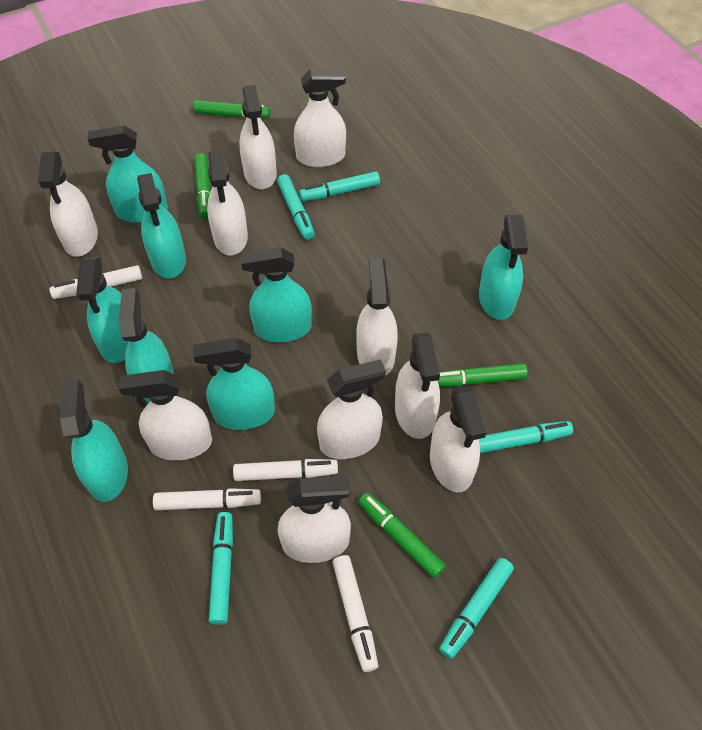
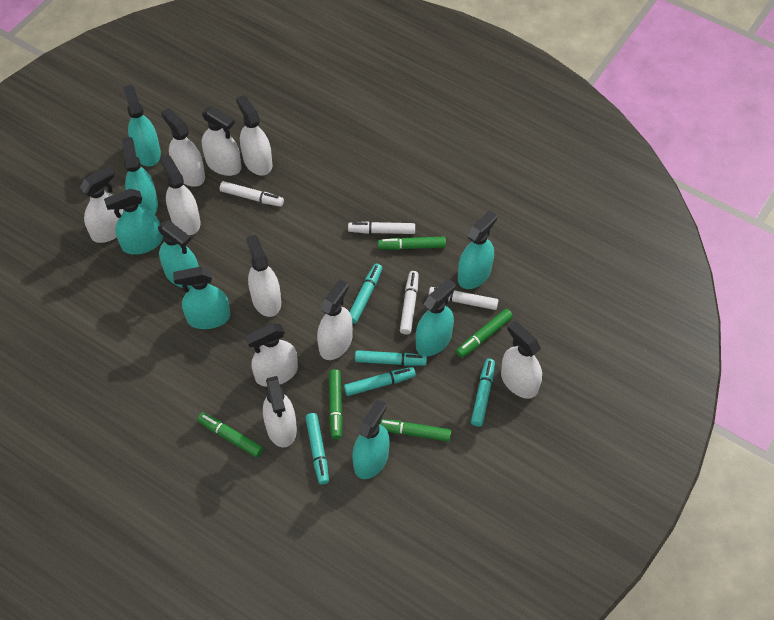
green marker: 4 -> 5

